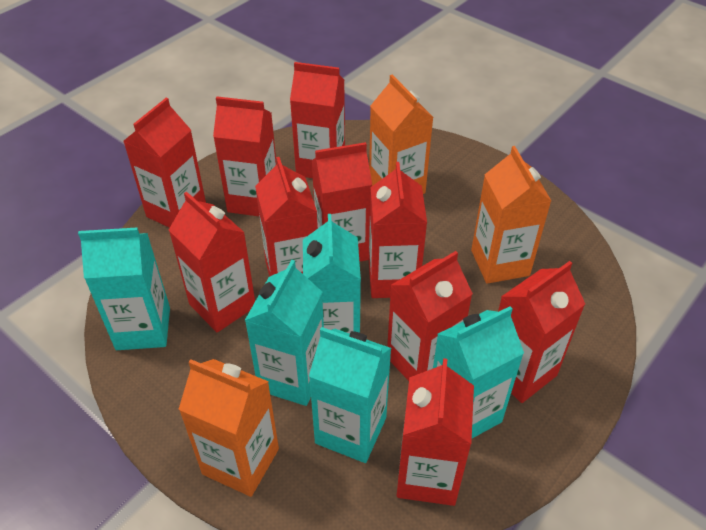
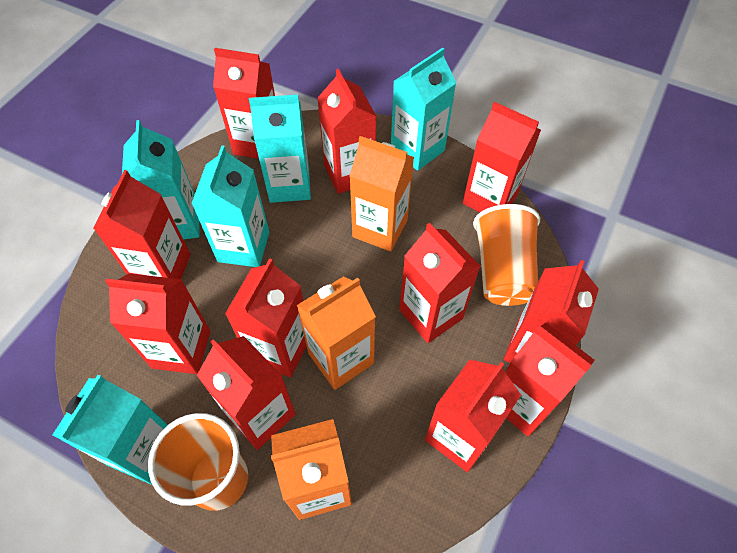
orange cup: 0 -> 2
red carton: 10 -> 11

